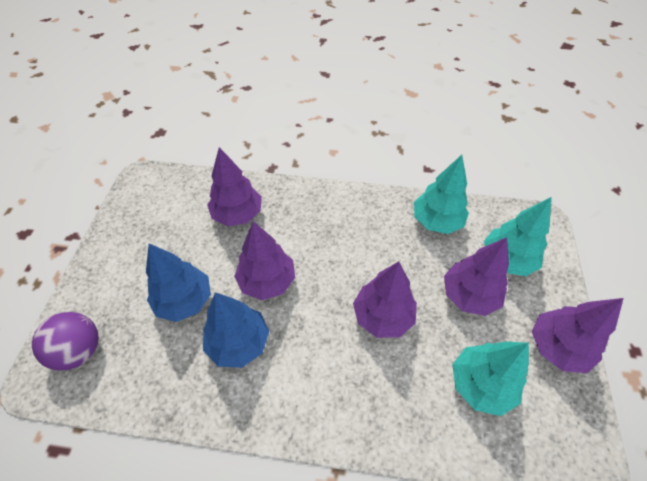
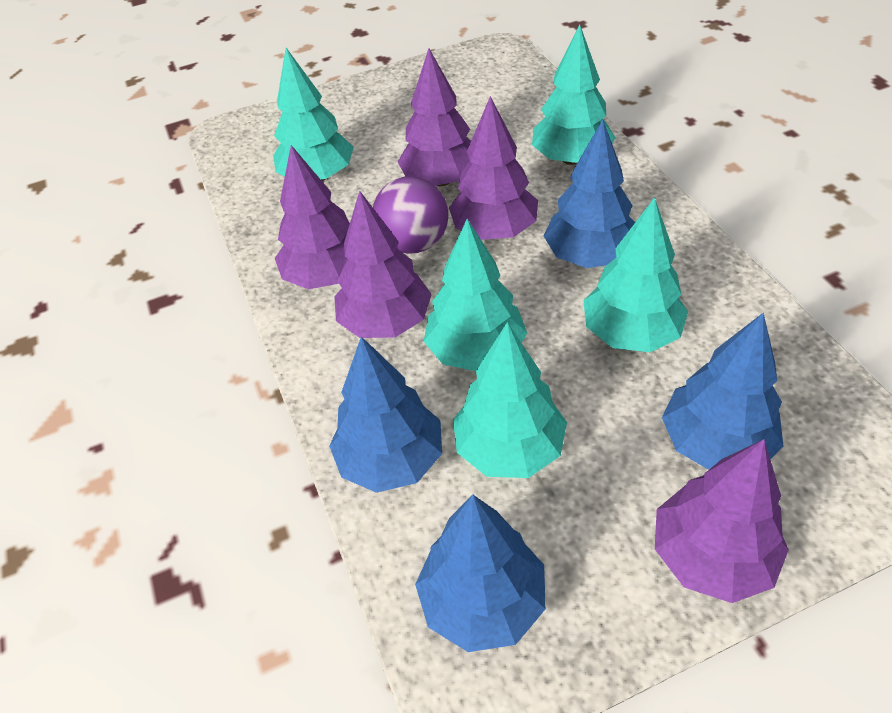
blue tree: 2 -> 4
turquoise tree: 3 -> 5

